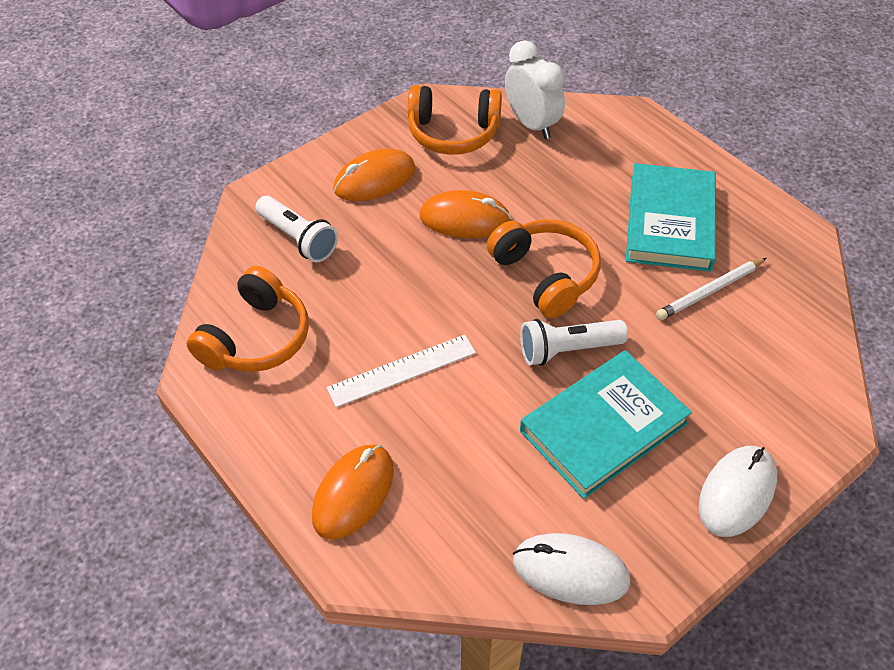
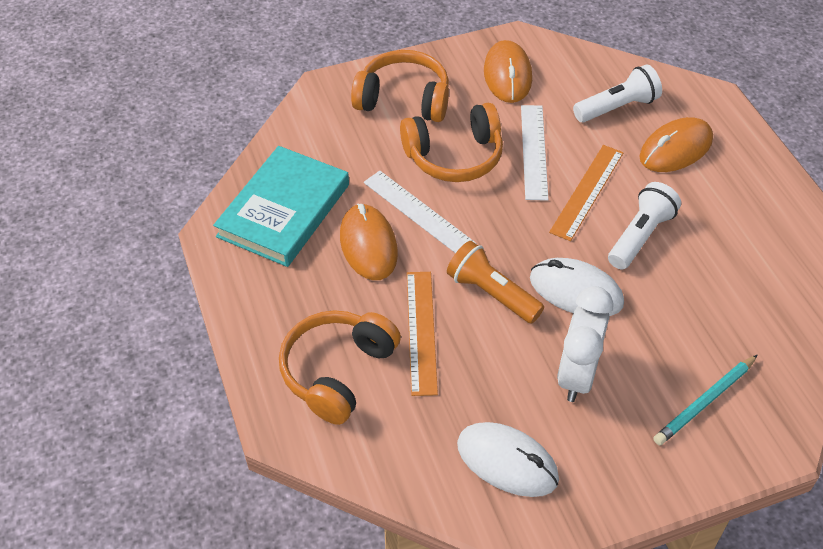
orange flashlight: 0 -> 1
orange ruler: 0 -> 2
turquoise book: 2 -> 1
turquoise pencil: 0 -> 1
white pencil: 1 -> 0
white ruler: 1 -> 2

